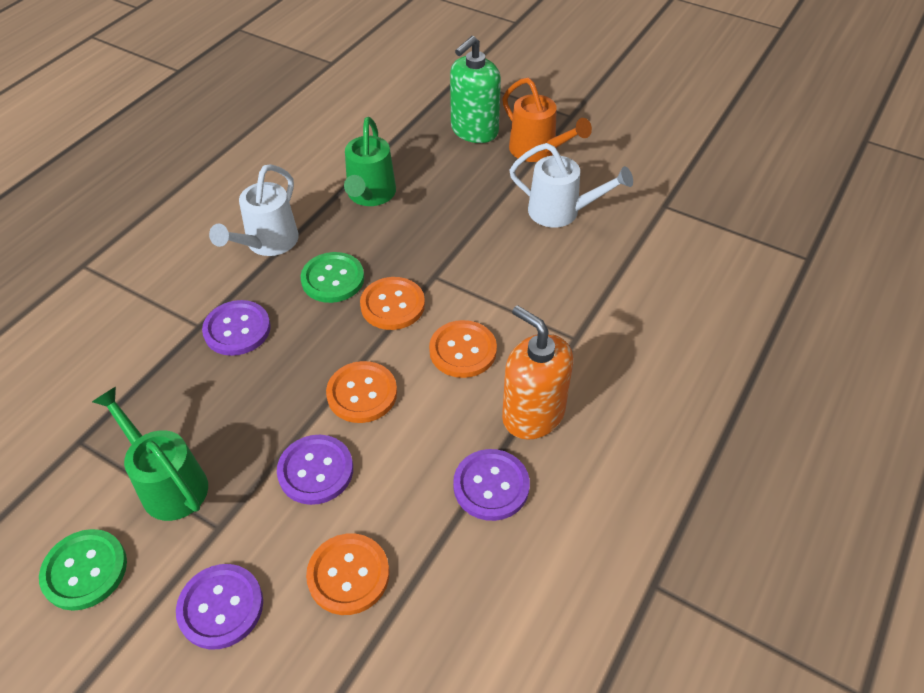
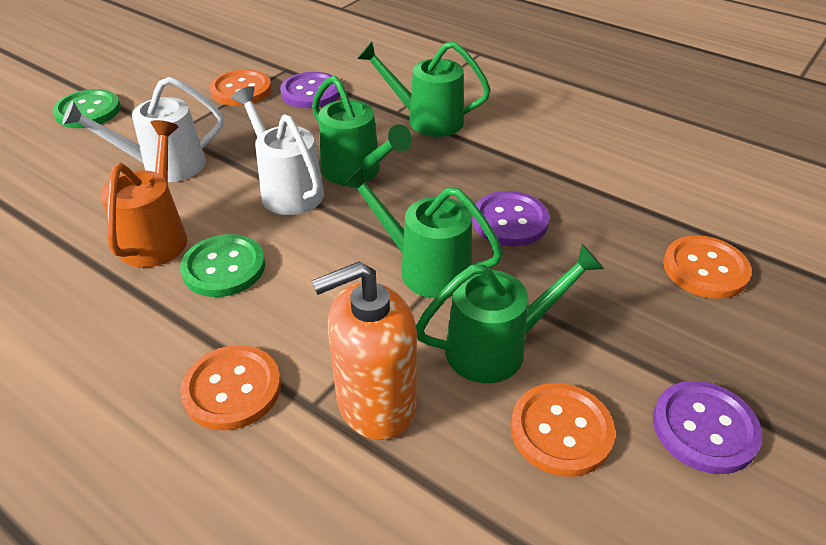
green soap dispenser: 1 -> 0
green watering can: 2 -> 4
purple button: 4 -> 3

